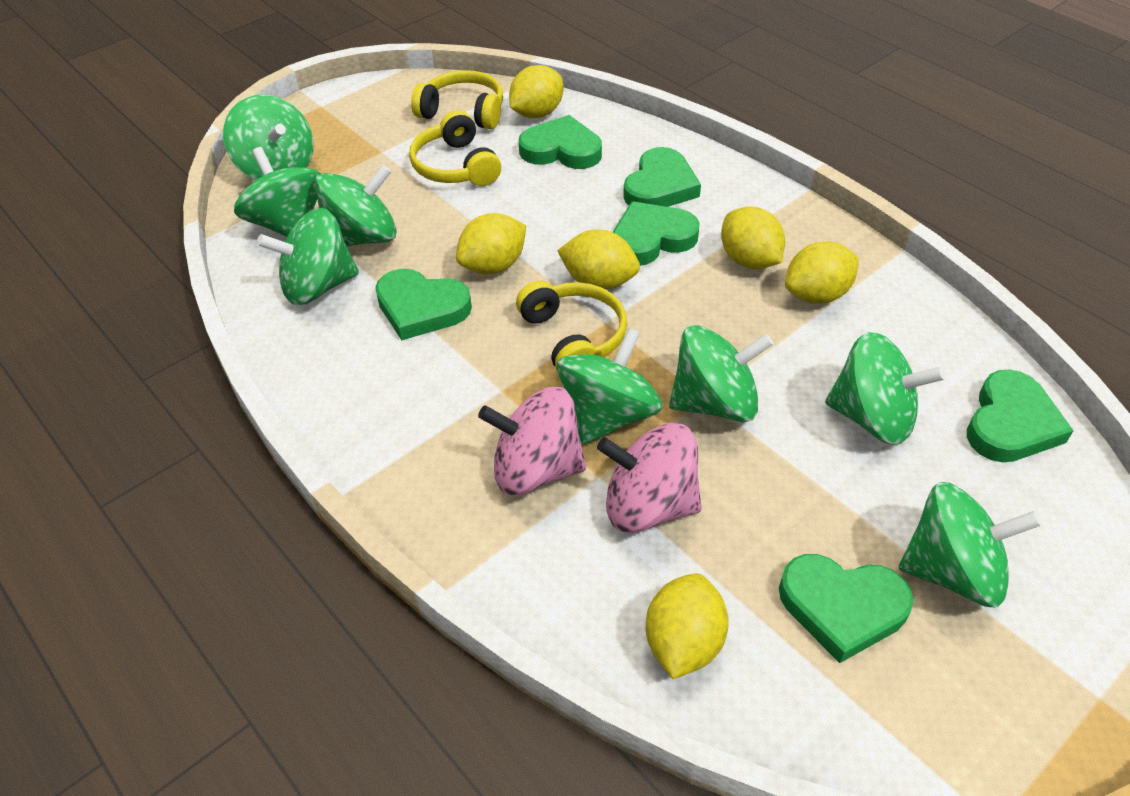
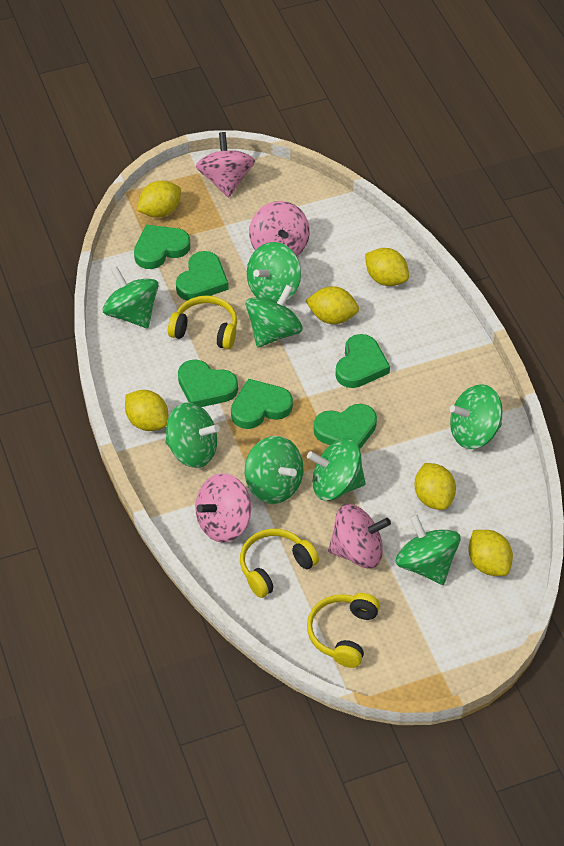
pink spinning top: 2 -> 4

